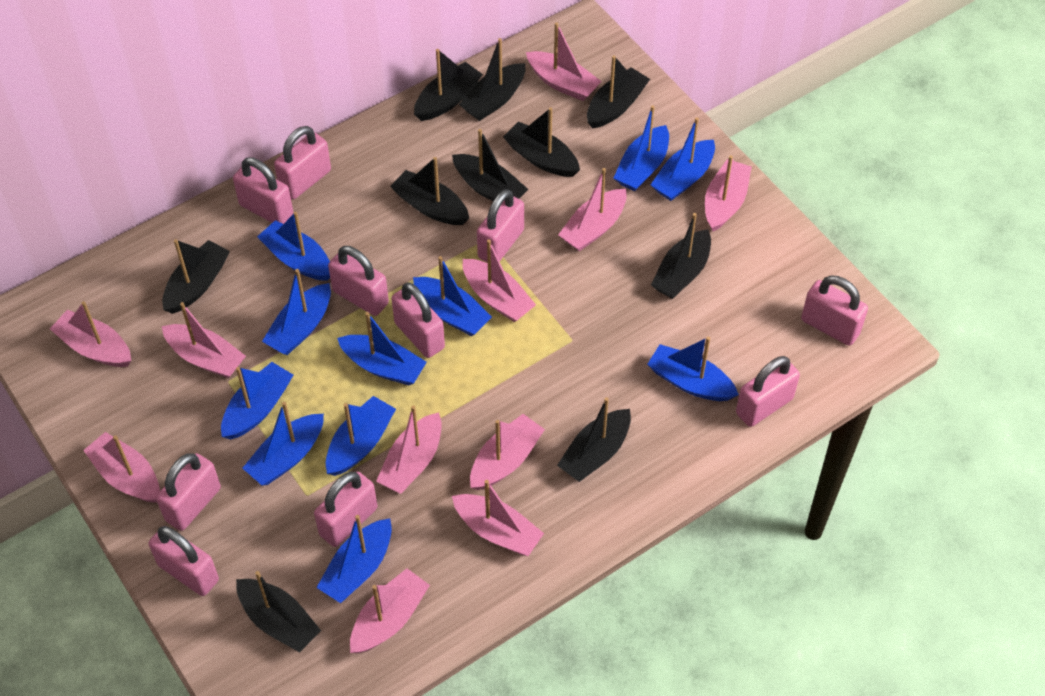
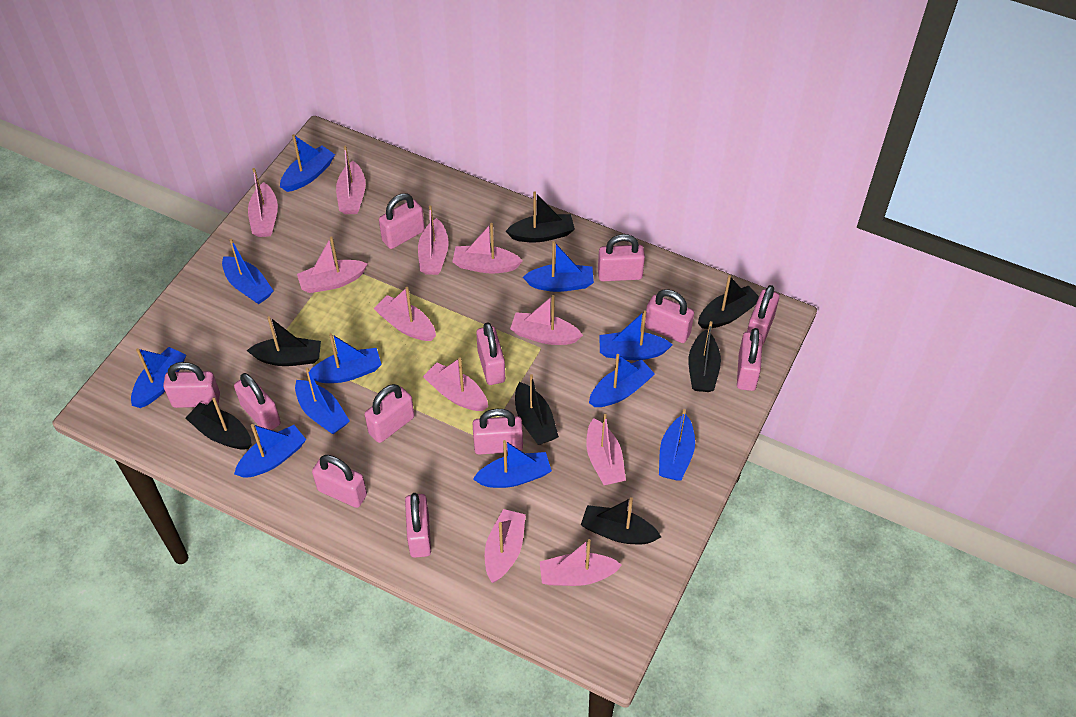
black boat: 10 -> 7
pink padlock: 10 -> 12

